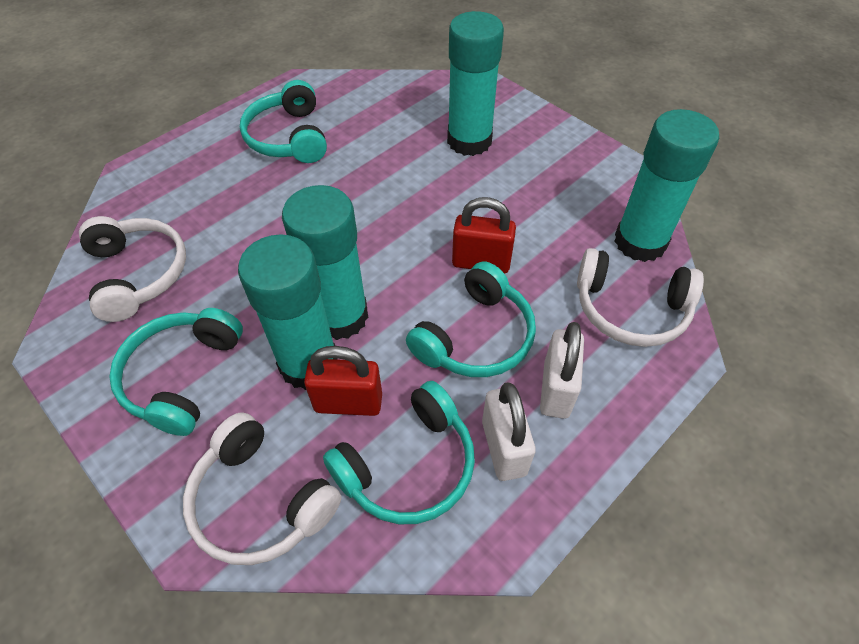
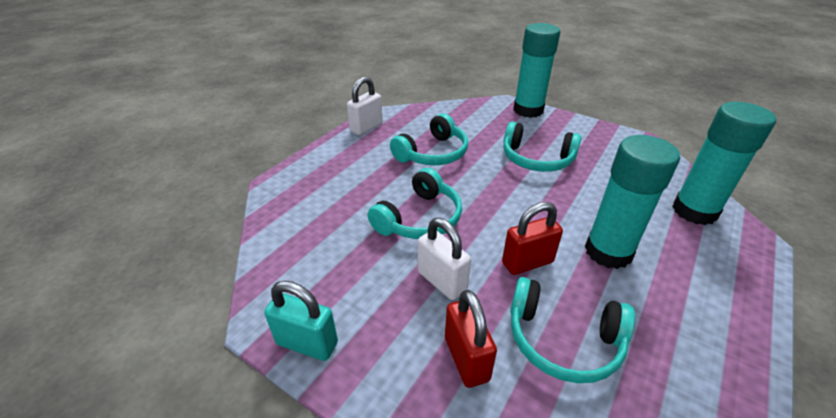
turquoise glue stick: 4 -> 3
turquoise padlock: 0 -> 1
white headphones: 3 -> 0

